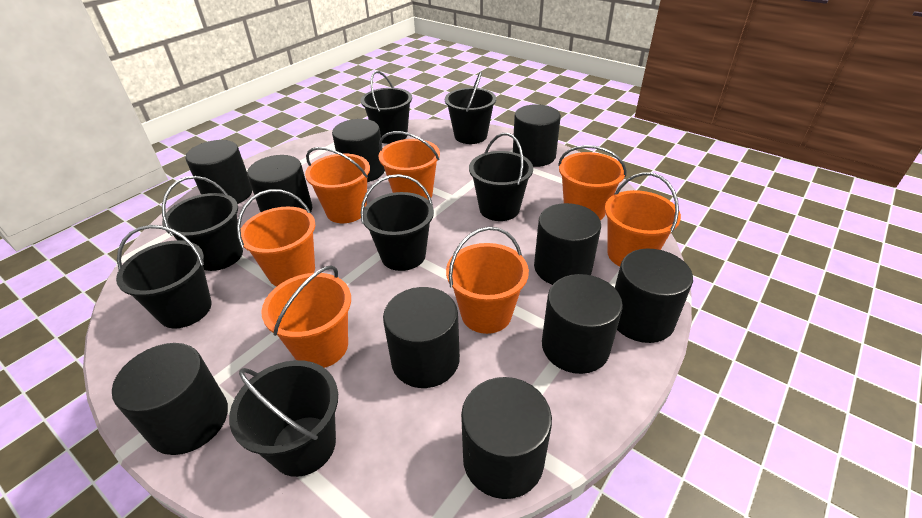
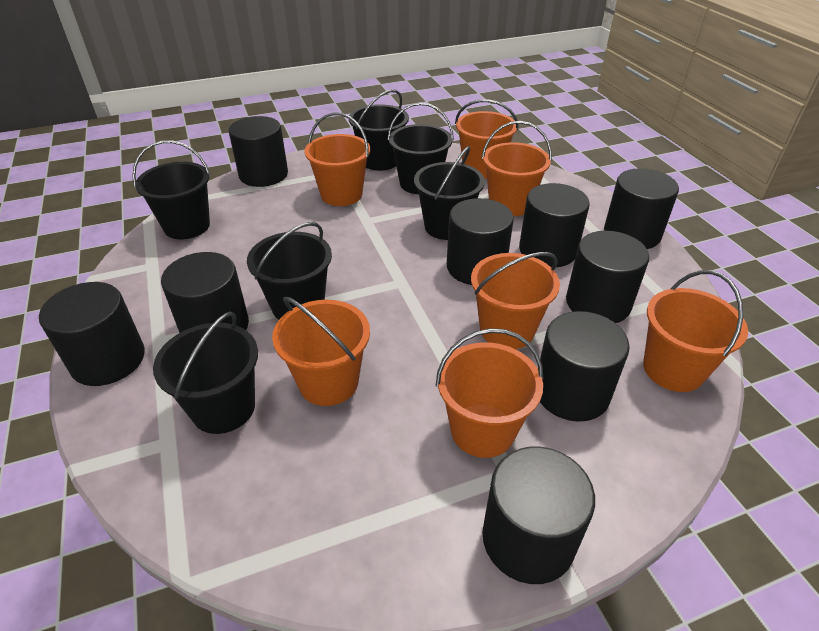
black bucket: 7 -> 6
black cylinder: 10 -> 9

